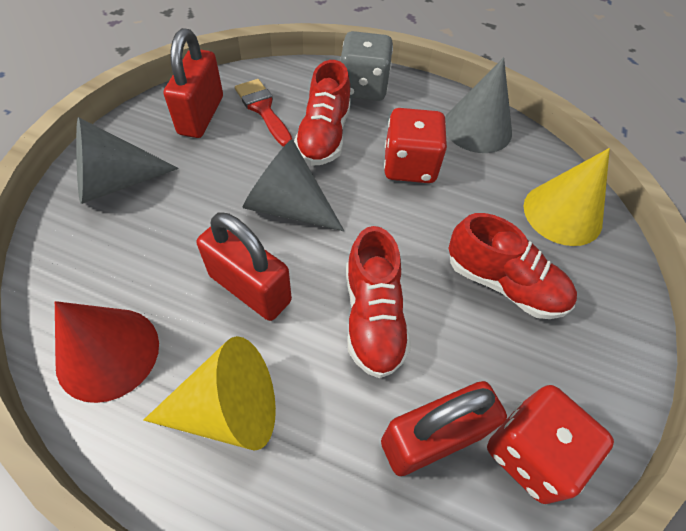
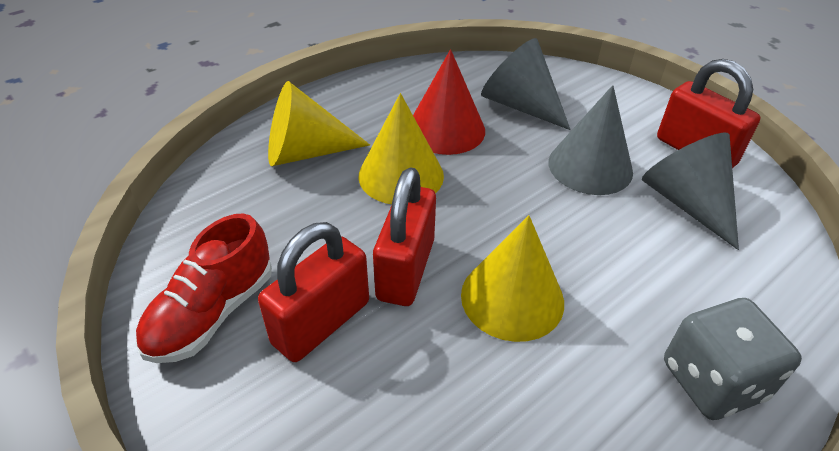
red brush: 1 -> 0
red dice: 2 -> 0
red shoe: 3 -> 1
yellow cone: 2 -> 3

